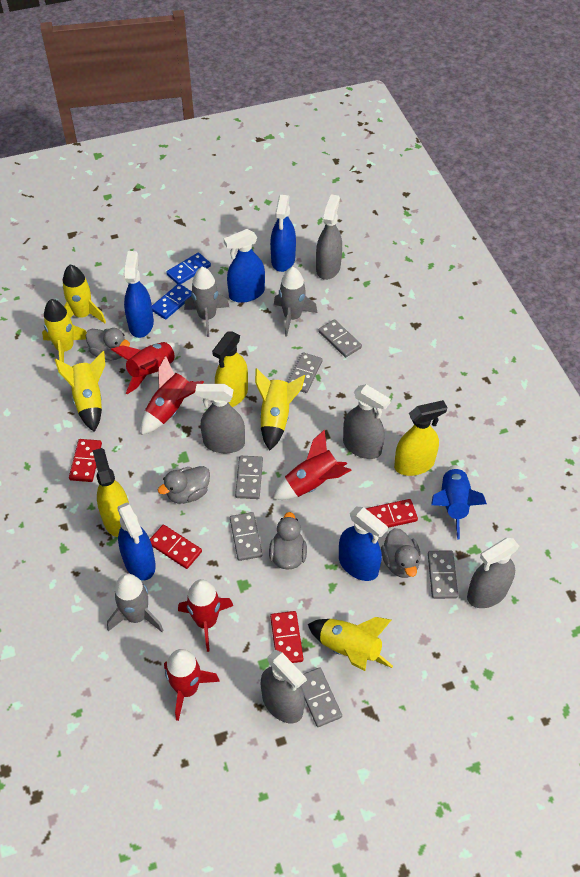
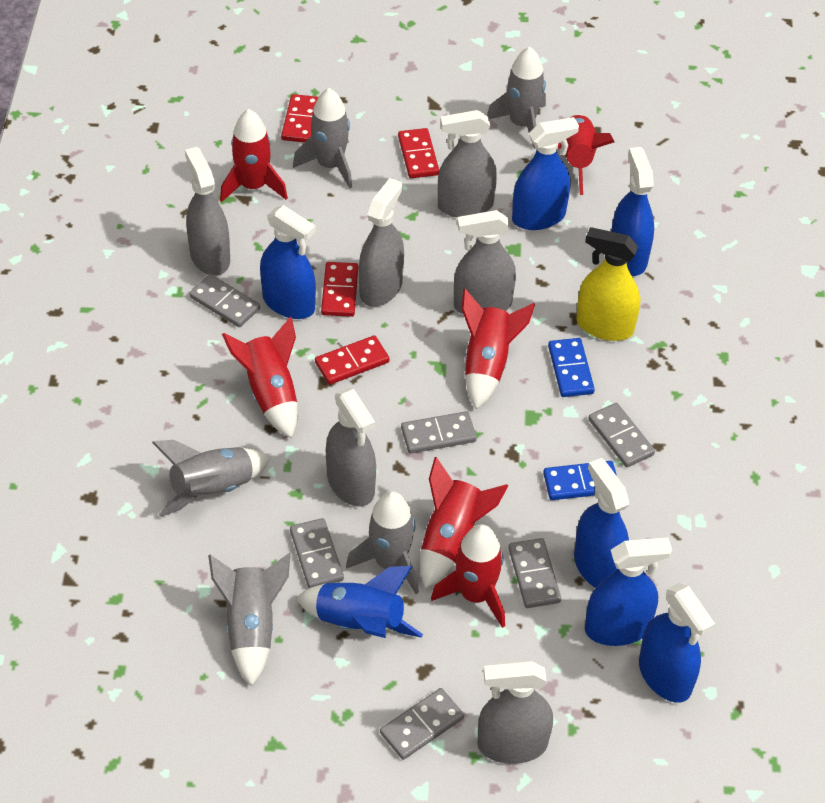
blue spray bottle: 5 -> 6
grey duck: 4 -> 0
grey rocket: 3 -> 5
grey spray bottle: 5 -> 6
red rocket: 5 -> 6
yellow rocket: 5 -> 0
yellow spray bottle: 3 -> 1

